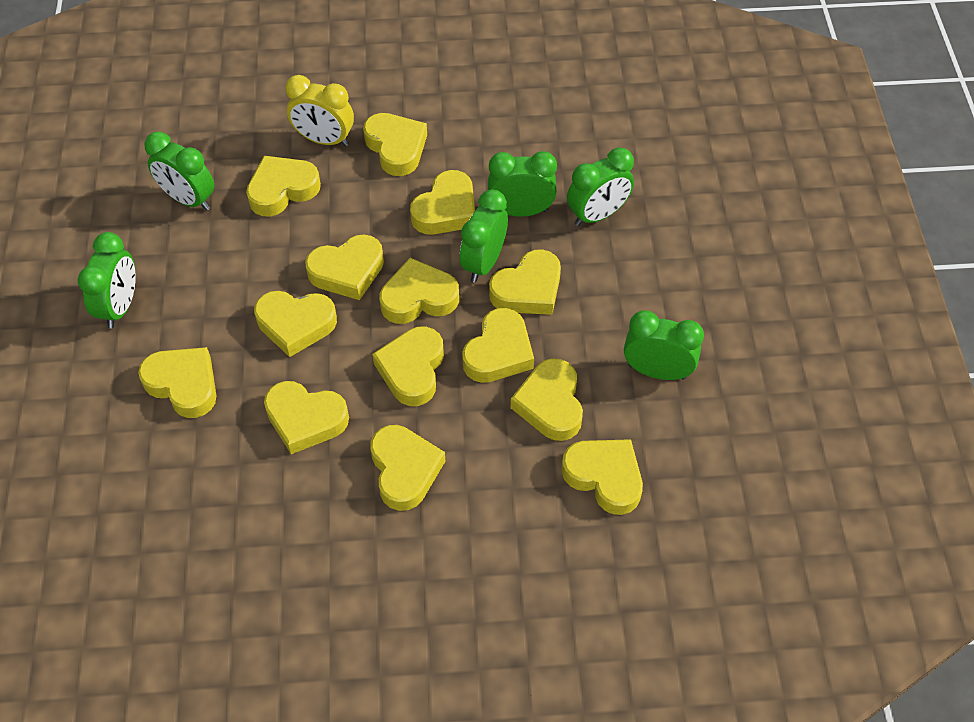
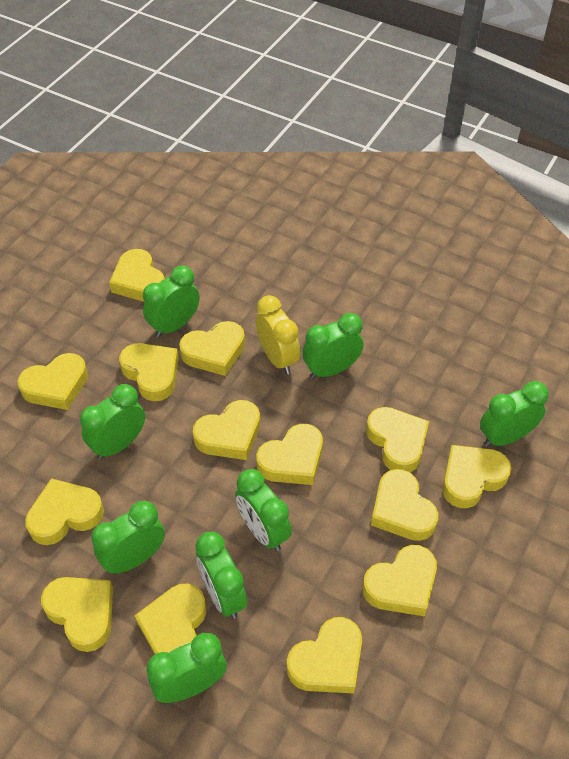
green clock: 6 -> 8

